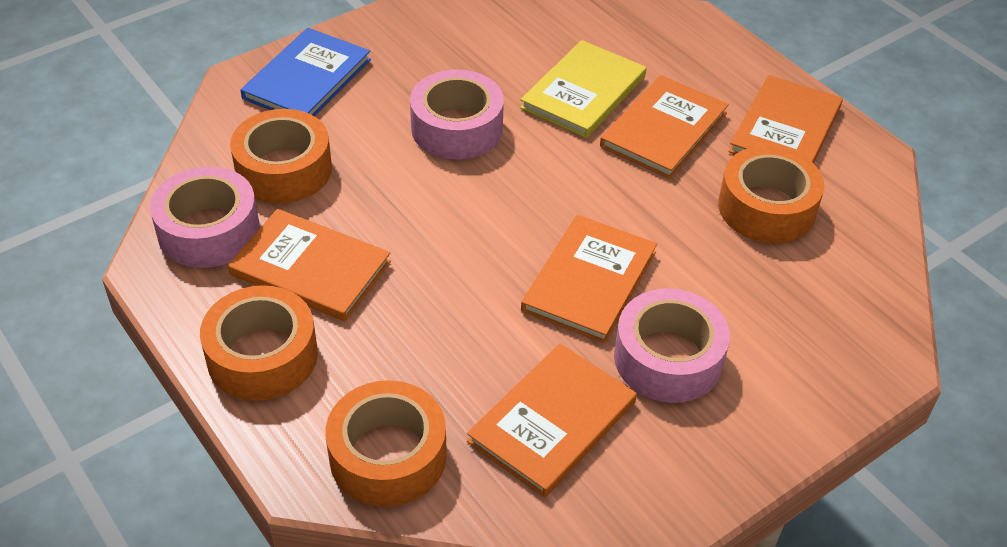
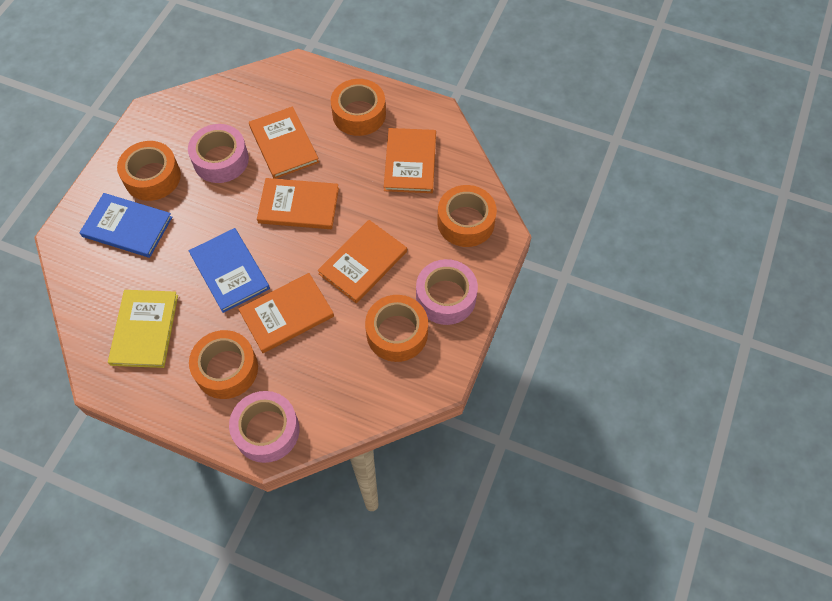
blue book: 1 -> 2
orange tape: 4 -> 5

